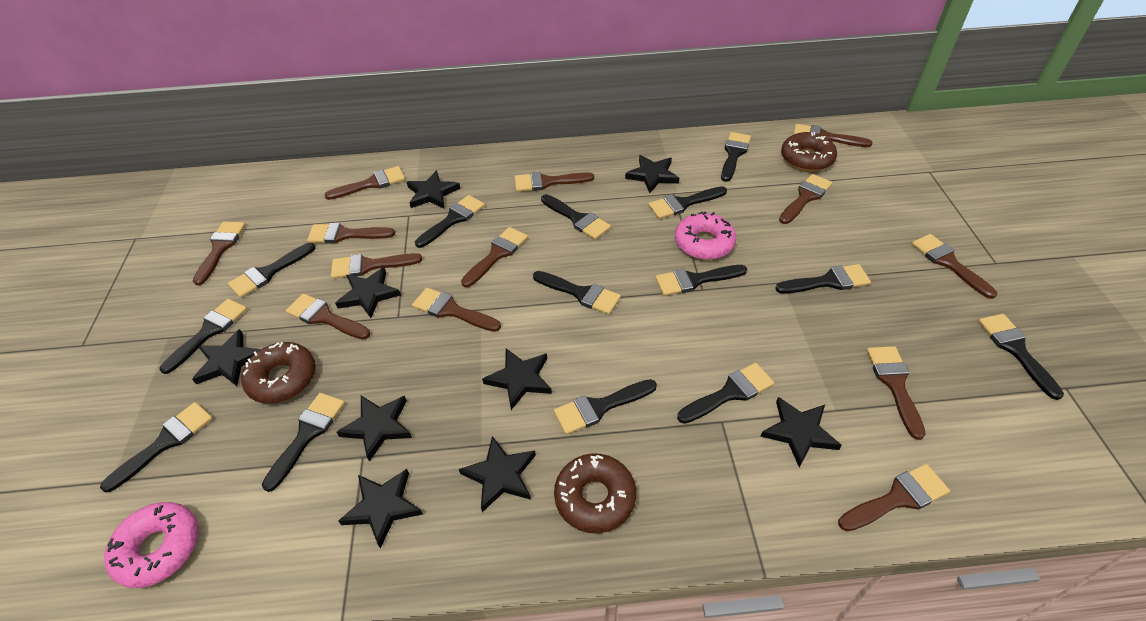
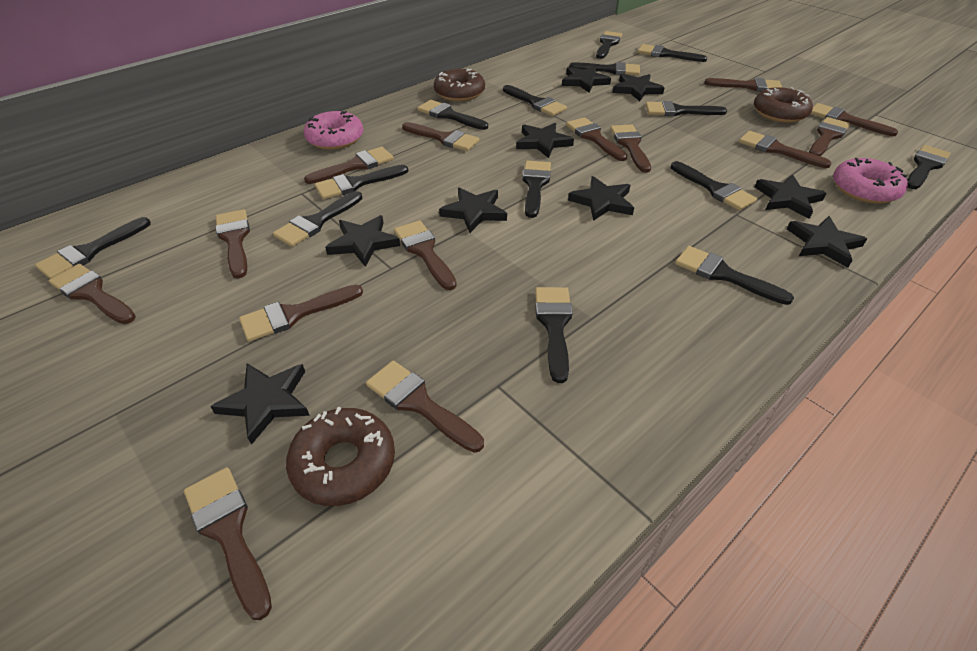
brown brush: 13 -> 14

